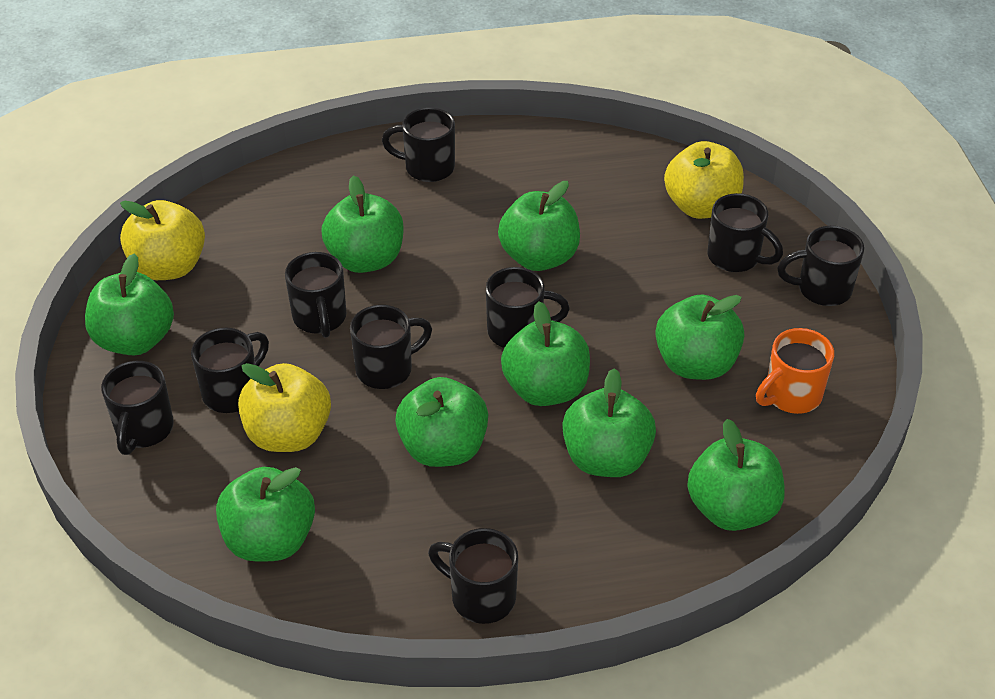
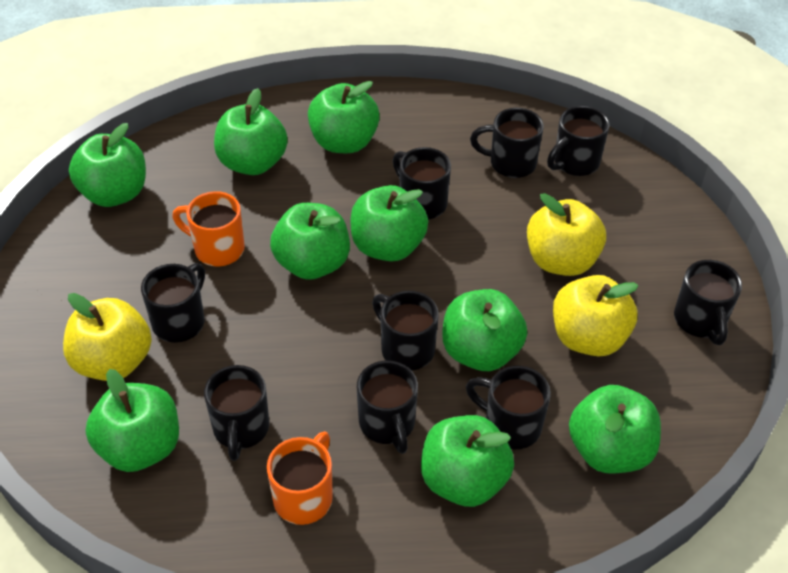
orange mug: 1 -> 2

